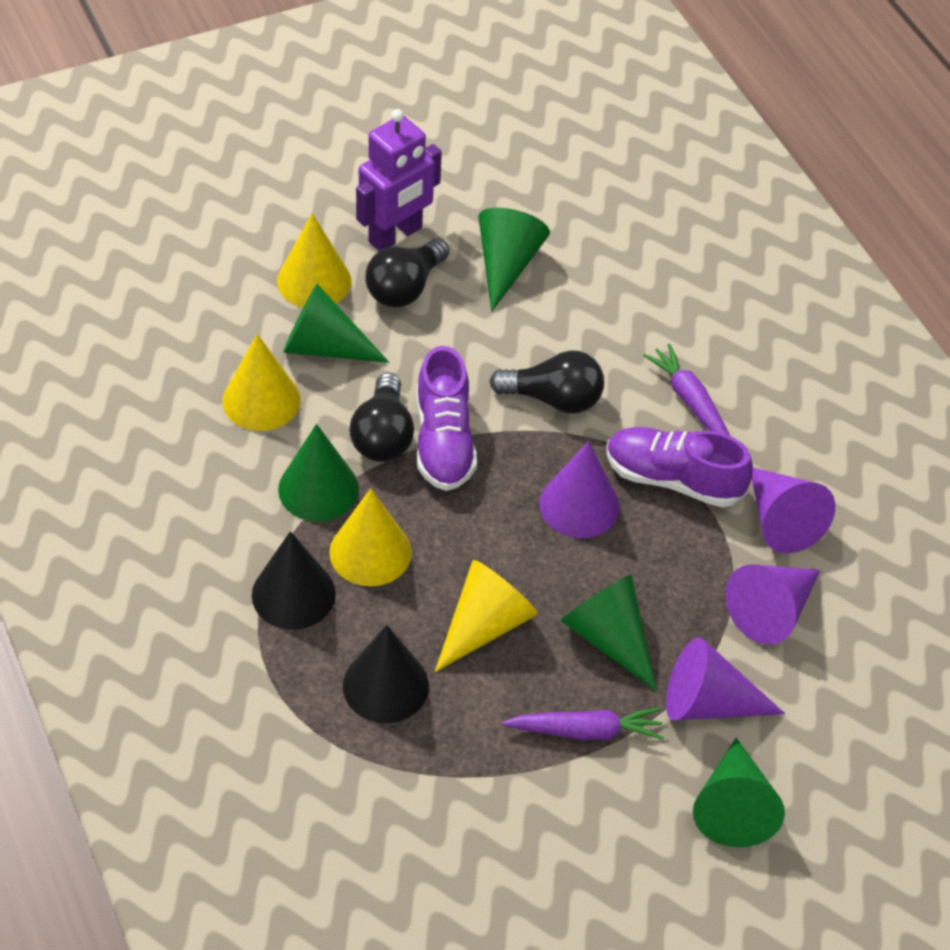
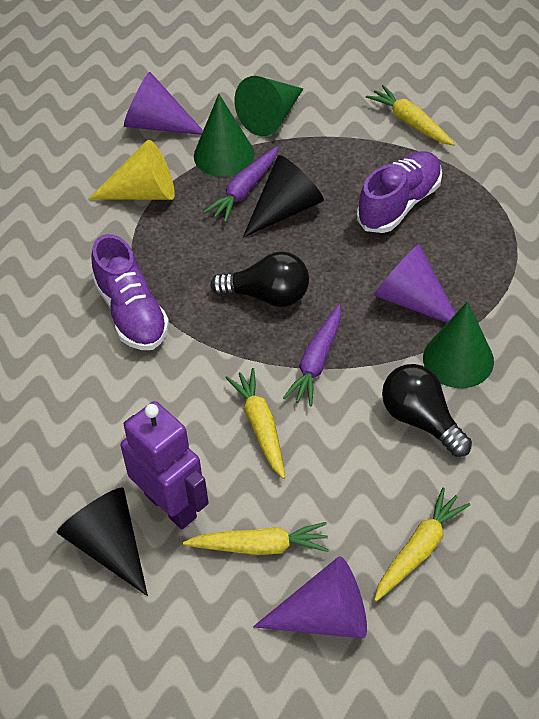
black light bulb: 3 -> 2
green cone: 5 -> 3
purple cone: 4 -> 3
yellow carrot: 0 -> 4
yellow cone: 4 -> 1

